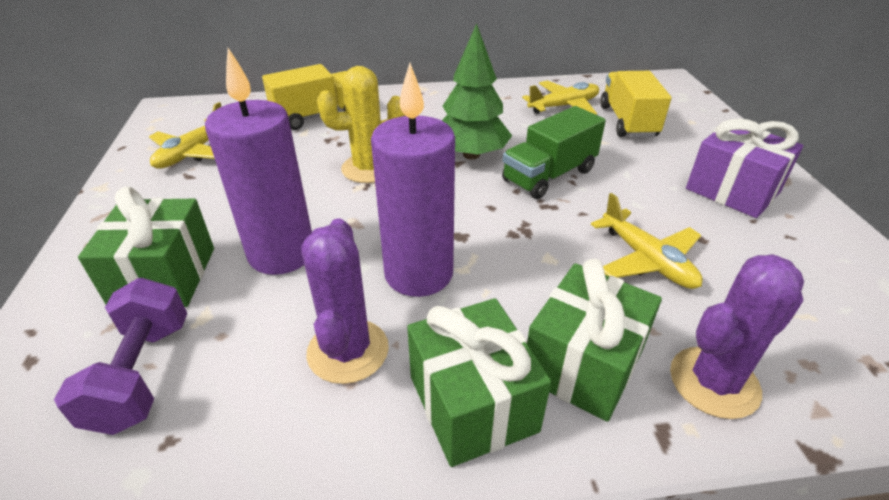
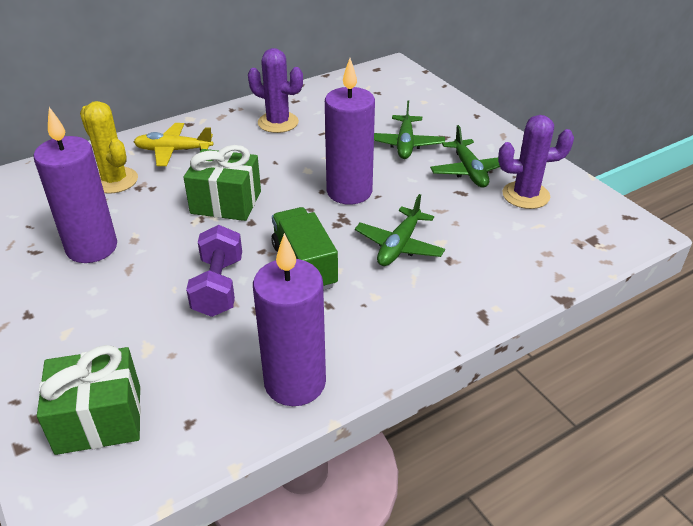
green gift: 3 -> 2
green plane: 0 -> 3
green tree: 1 -> 0
purple candle: 2 -> 3
purple gift: 1 -> 0
yellow plane: 3 -> 1
yellow truck: 2 -> 0

